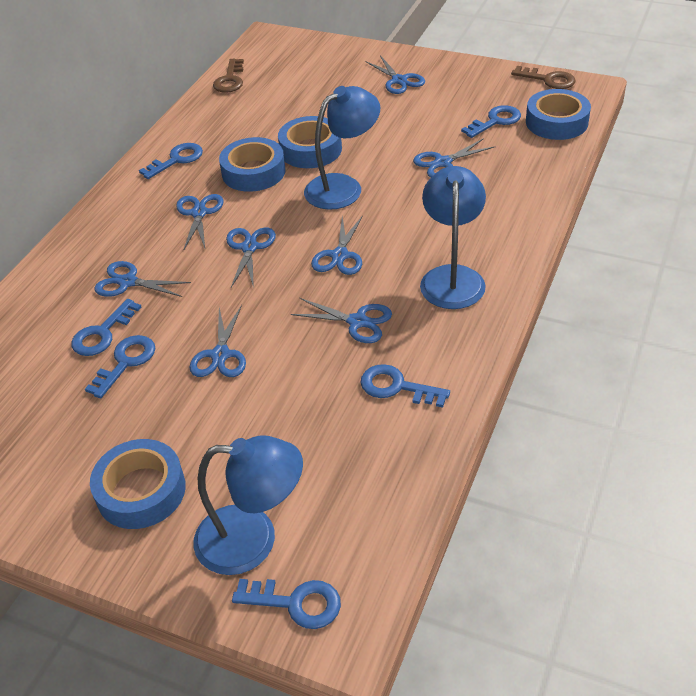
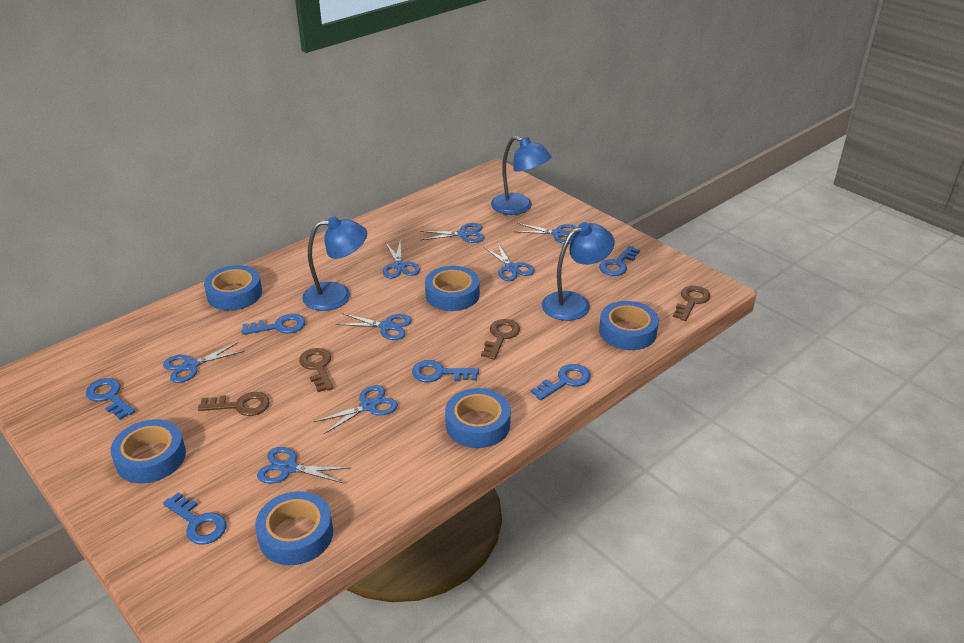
blue tape: 4 -> 6
brown key: 2 -> 4

